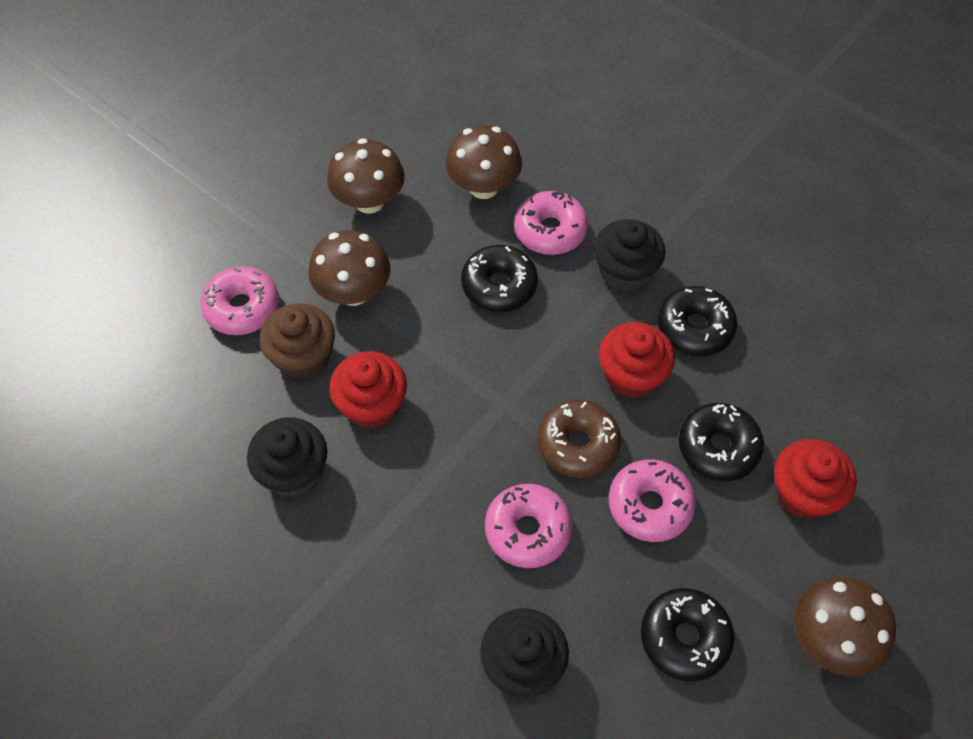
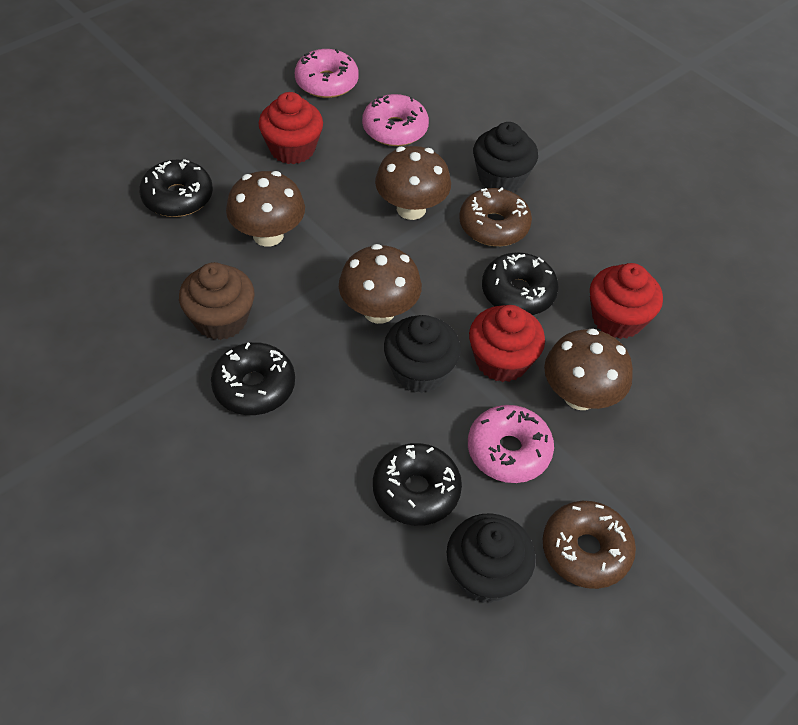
brown donut: 1 -> 2
pink donut: 4 -> 3

